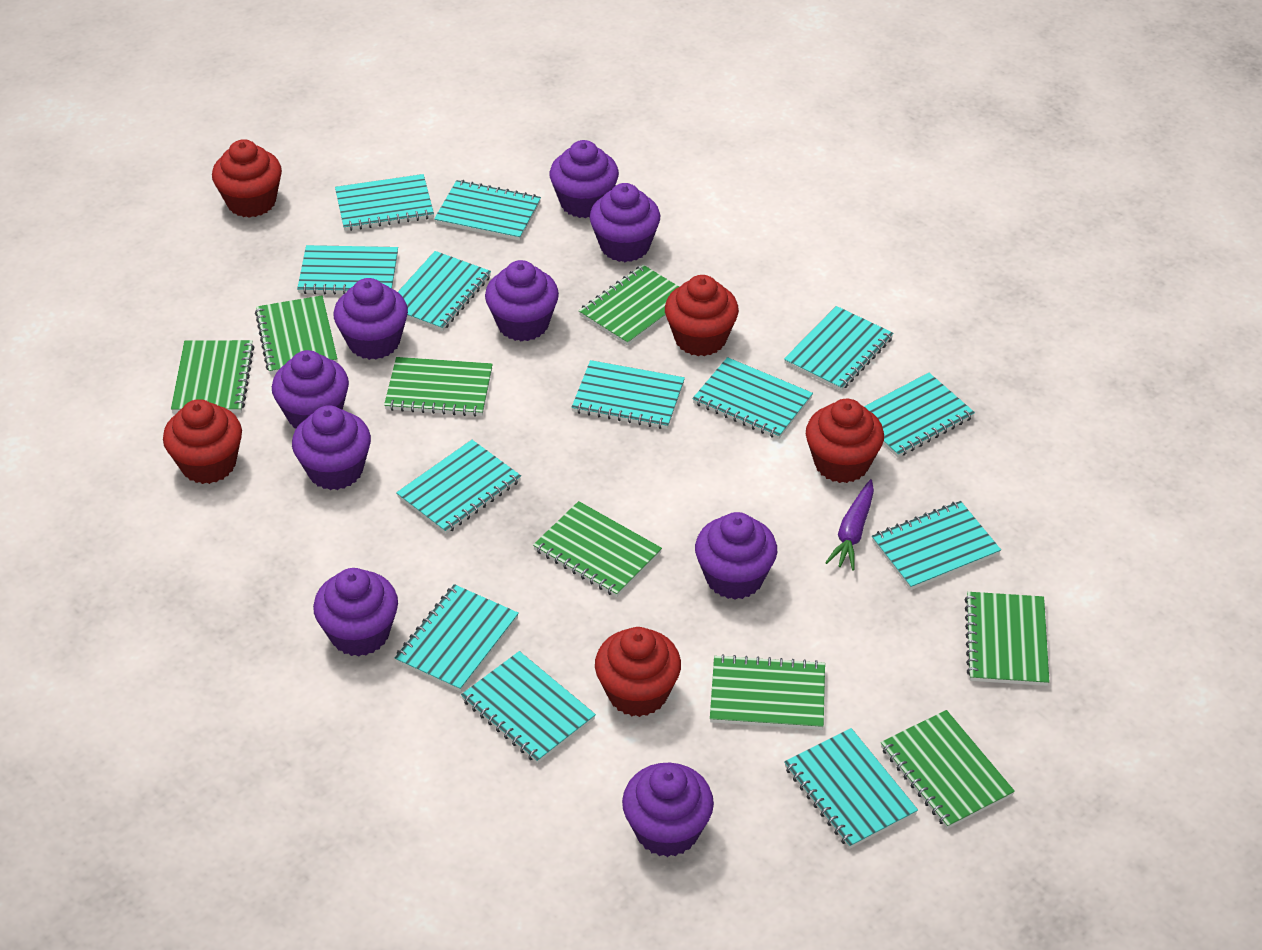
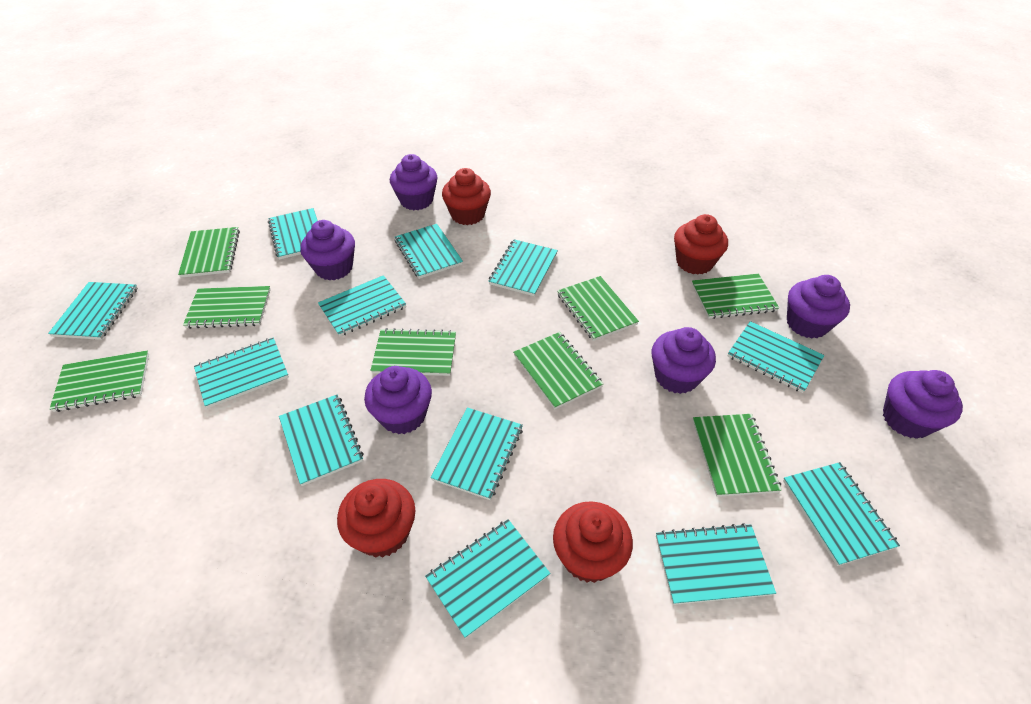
purple carrot: 1 -> 0
purple cupcake: 9 -> 6
red cupcake: 5 -> 4
turquoise notebook: 13 -> 12

